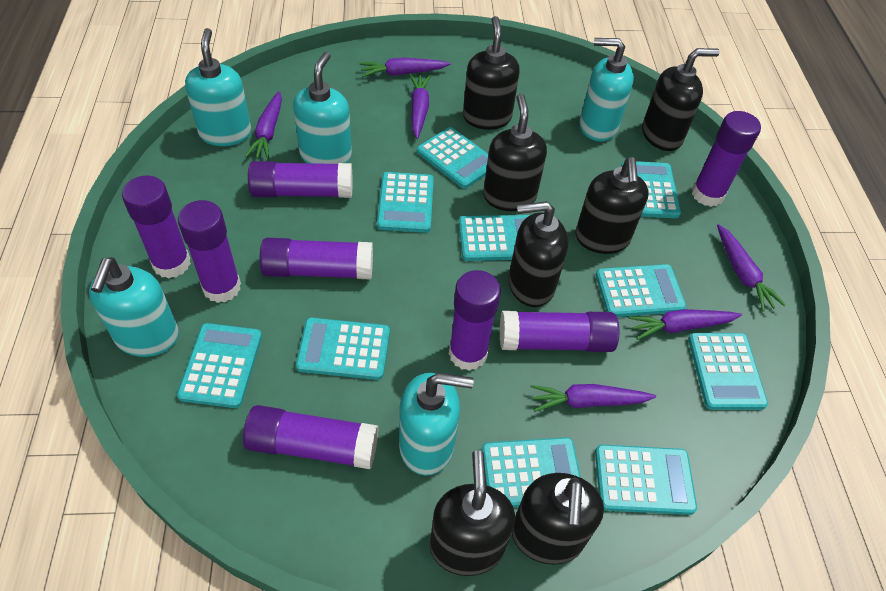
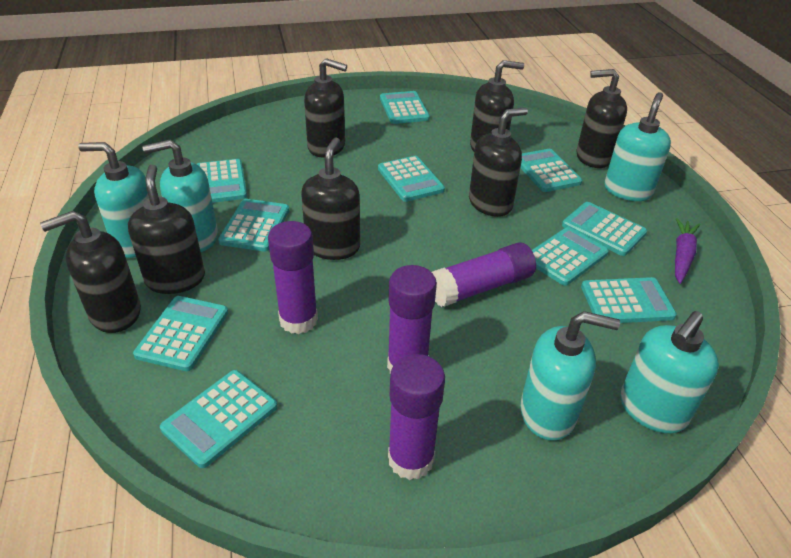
purple carrot: 6 -> 1
purple glue stick: 8 -> 4

